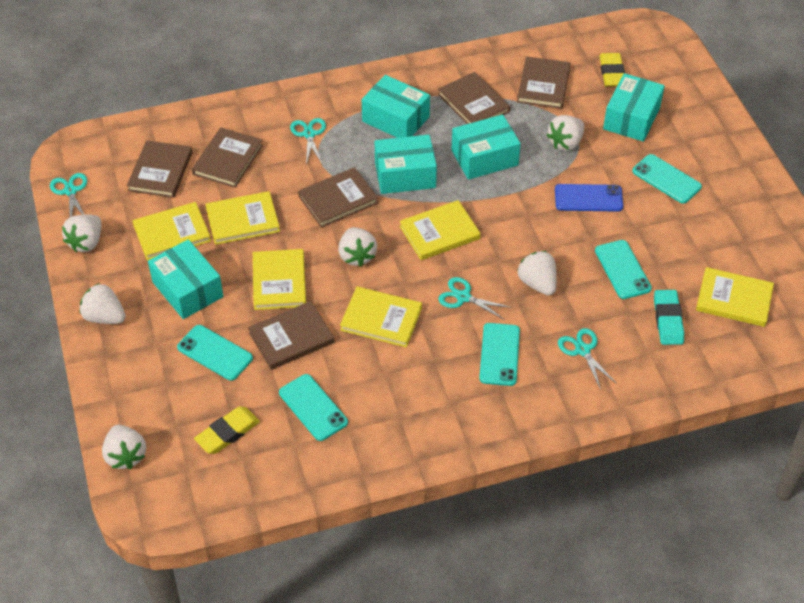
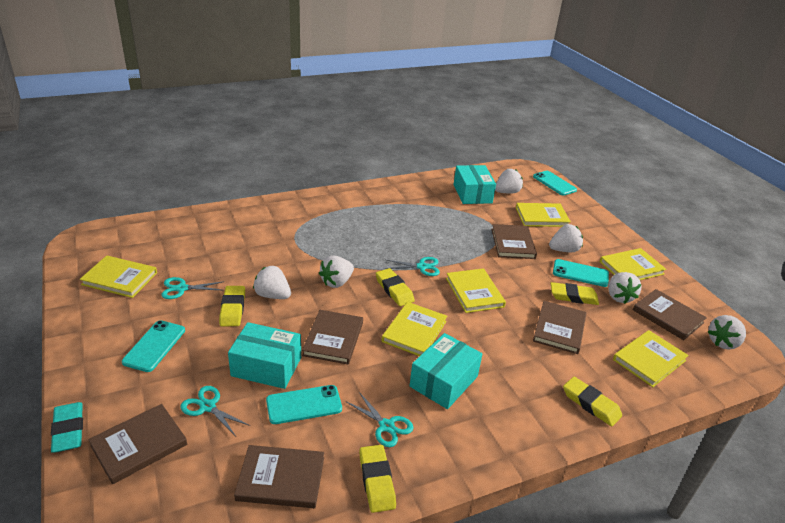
blue phone: 1 -> 0
turquoise box: 5 -> 3
turquoise phone: 5 -> 4
yellow eraser: 2 -> 5

